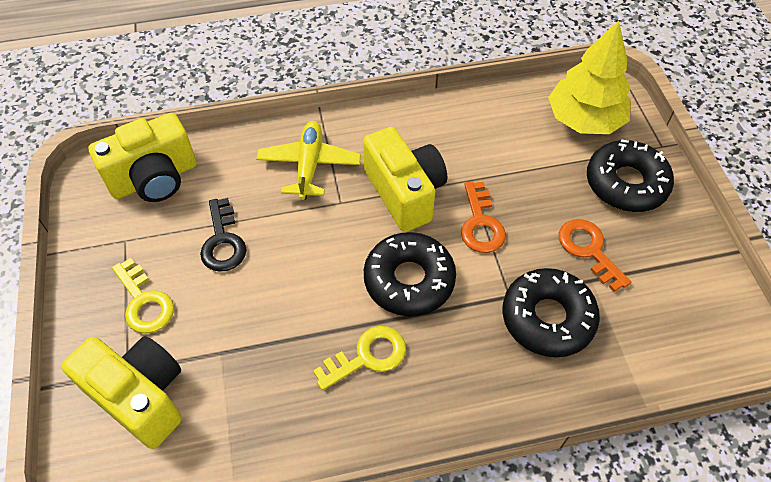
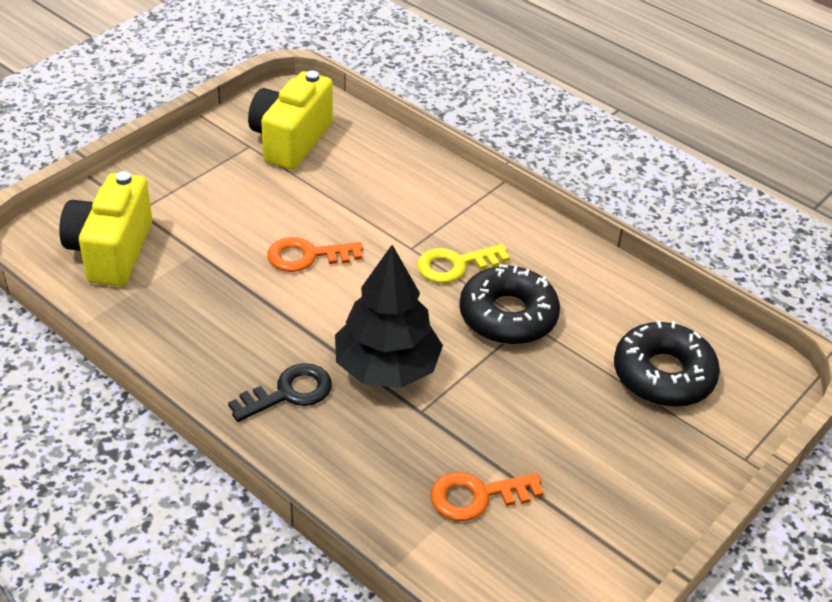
black donut: 3 -> 2
black tree: 0 -> 1
yellow camera: 3 -> 2
yellow key: 2 -> 1
yellow plane: 1 -> 0
yellow tree: 1 -> 0

